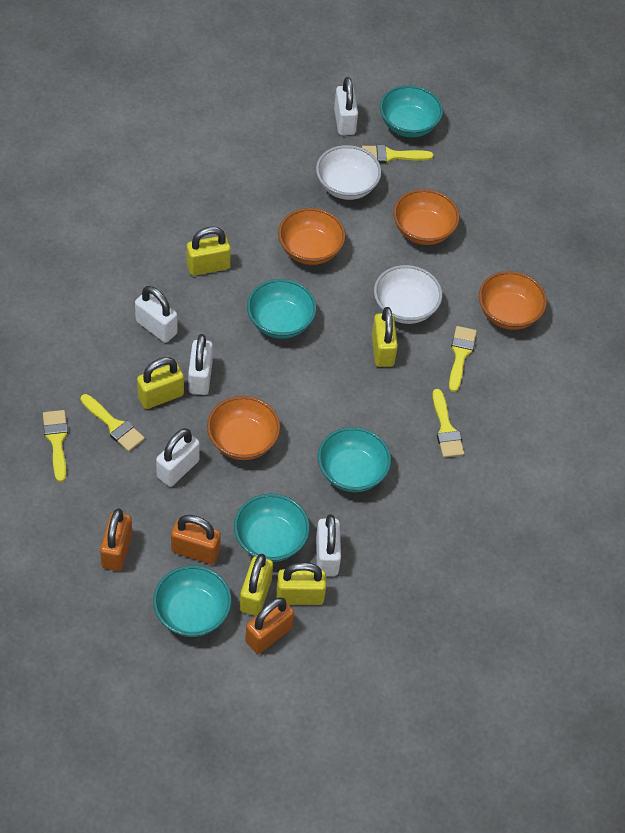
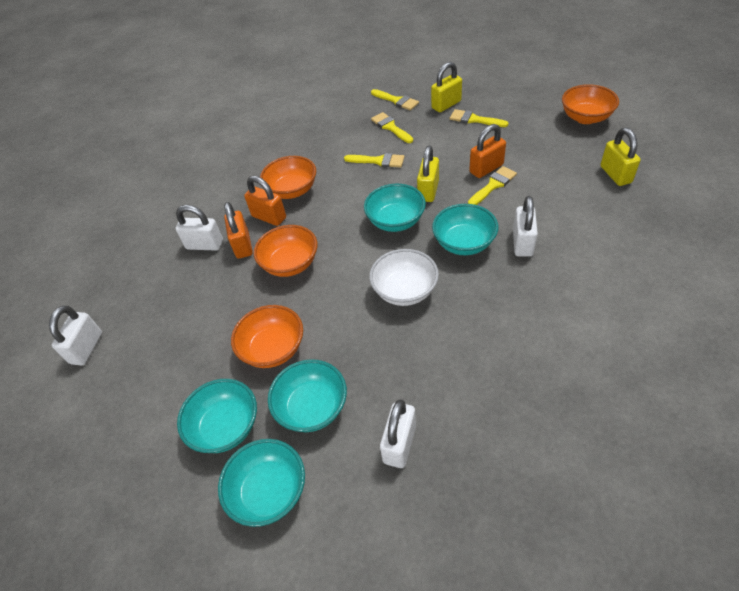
white bowl: 2 -> 1
white padlock: 5 -> 4
yellow padlock: 5 -> 3

